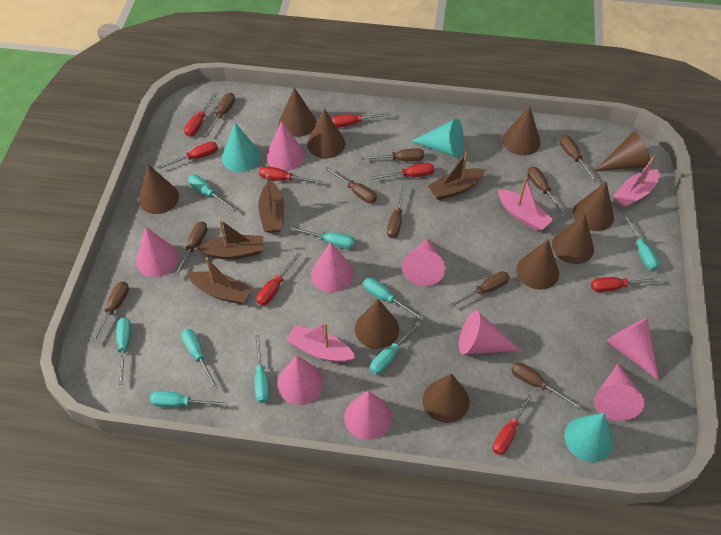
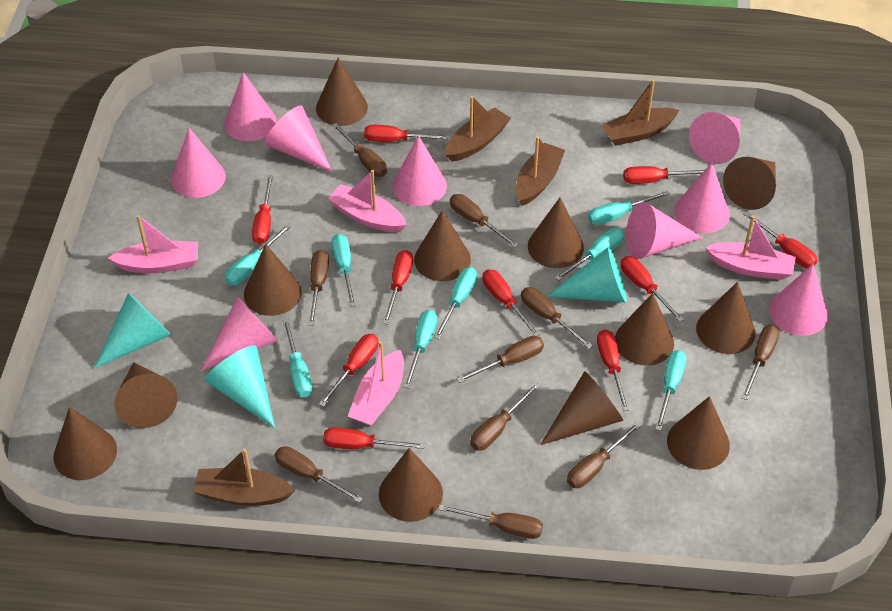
brown cone: 10 -> 12
pink boat: 3 -> 4
red screwdriver: 8 -> 10
turquoise screwdriver: 9 -> 8

